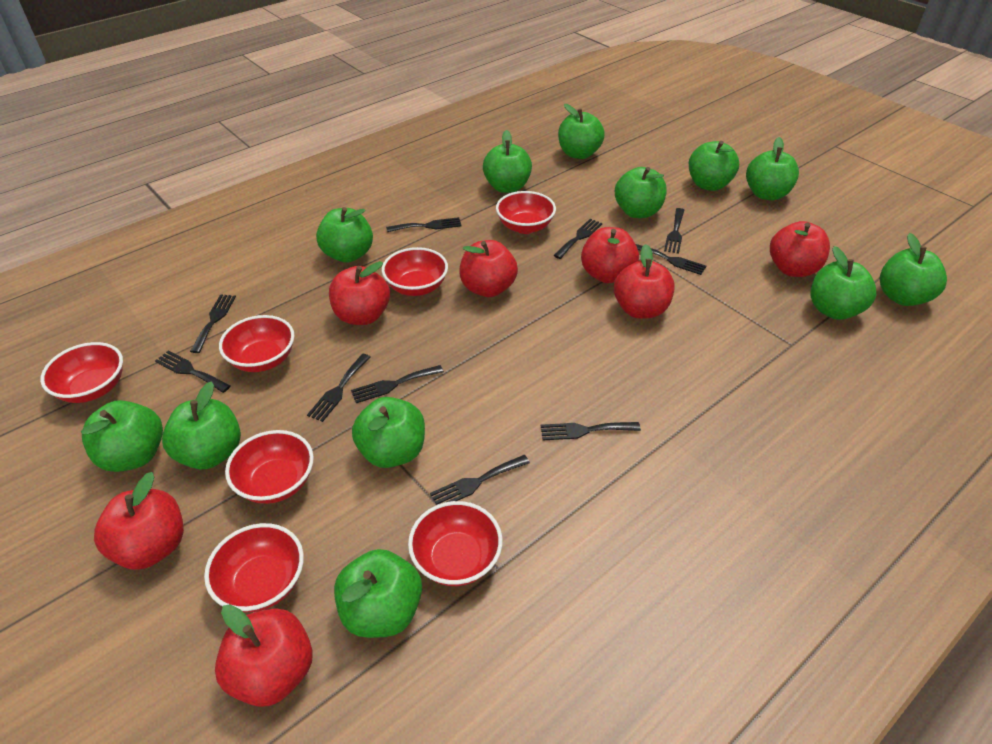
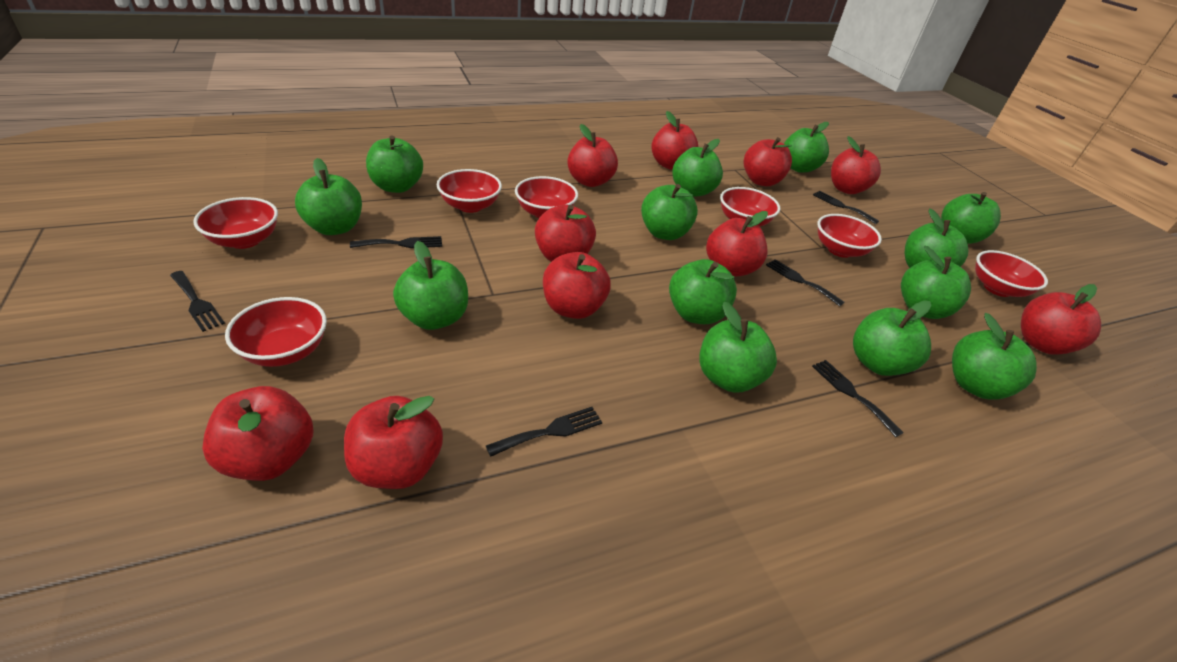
black fork: 10 -> 6
green apple: 12 -> 13
red apple: 7 -> 10

